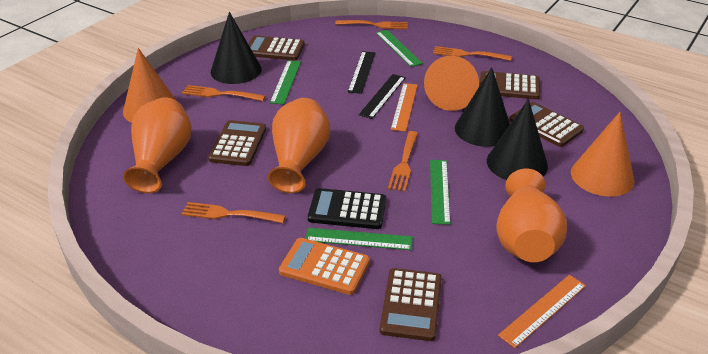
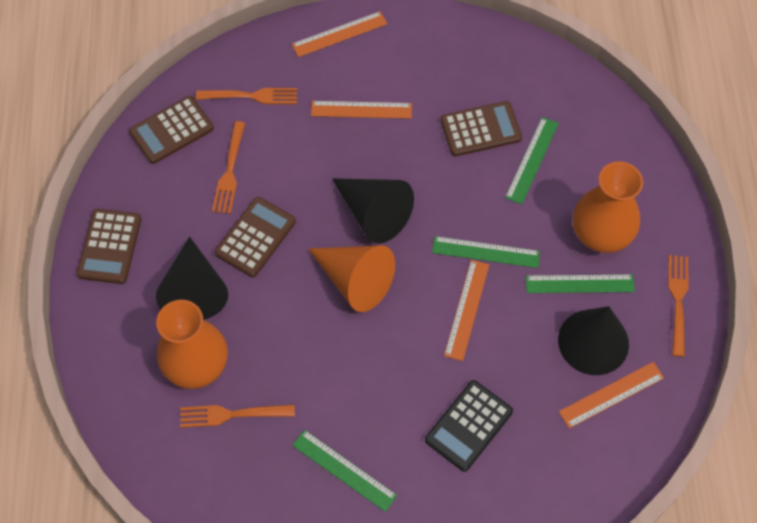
black ruler: 2 -> 0
brown calculator: 5 -> 4
orange calculator: 1 -> 0
orange cone: 3 -> 1
orange fork: 5 -> 4
orange ruler: 2 -> 4
orange vase: 3 -> 2

